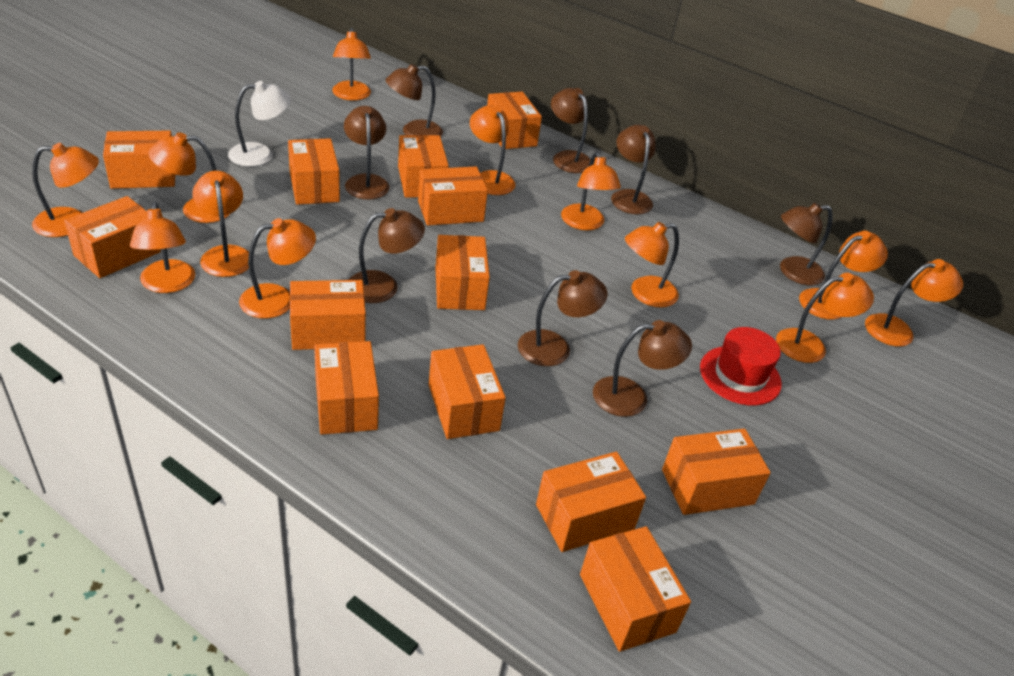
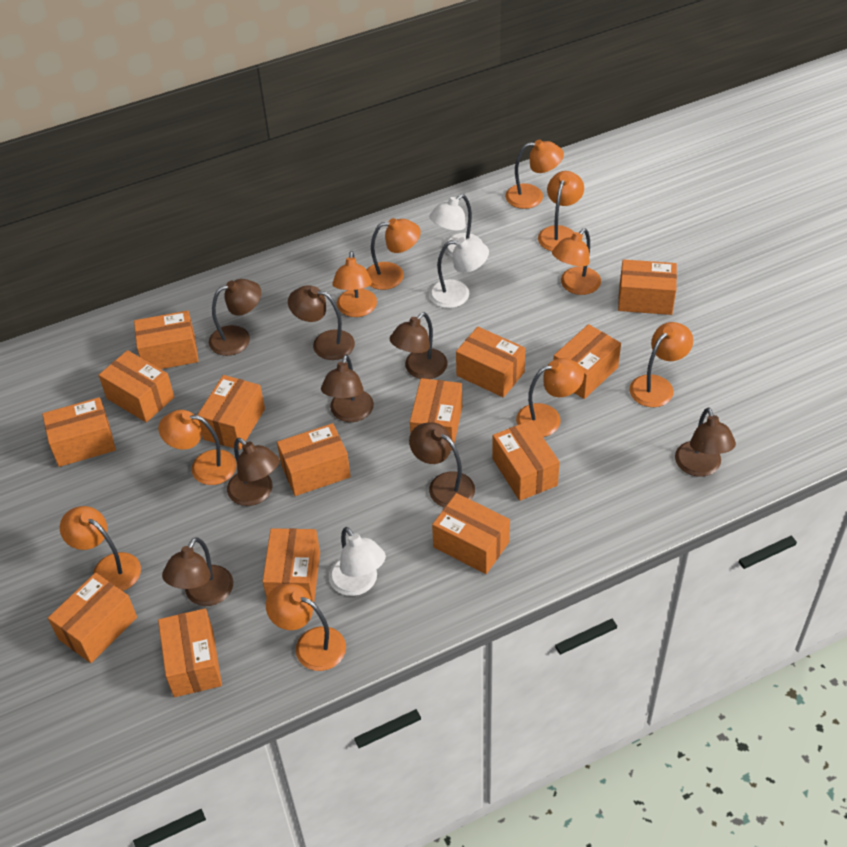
orange box: 13 -> 14
orange lamp: 12 -> 10
red hat: 1 -> 0
white lamp: 1 -> 3

